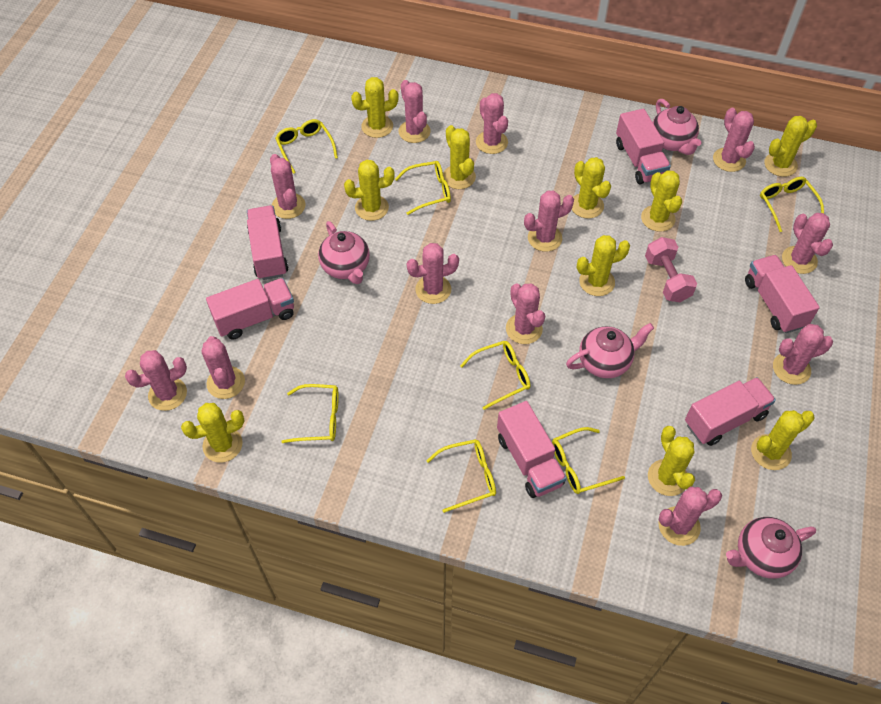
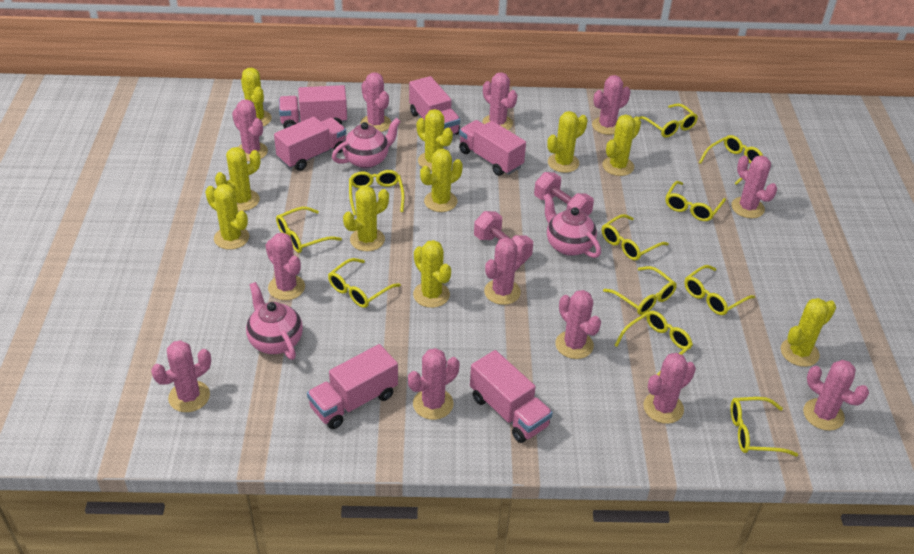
pink dumbbell: 1 -> 2
pink teapot: 4 -> 3
yellow glasses: 7 -> 11

